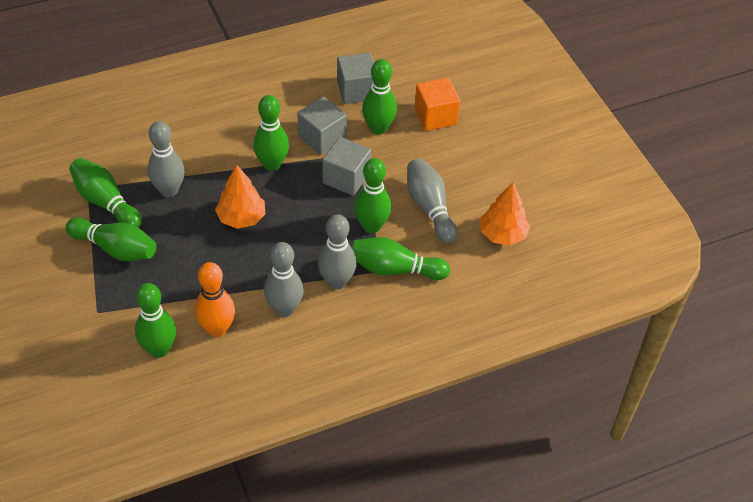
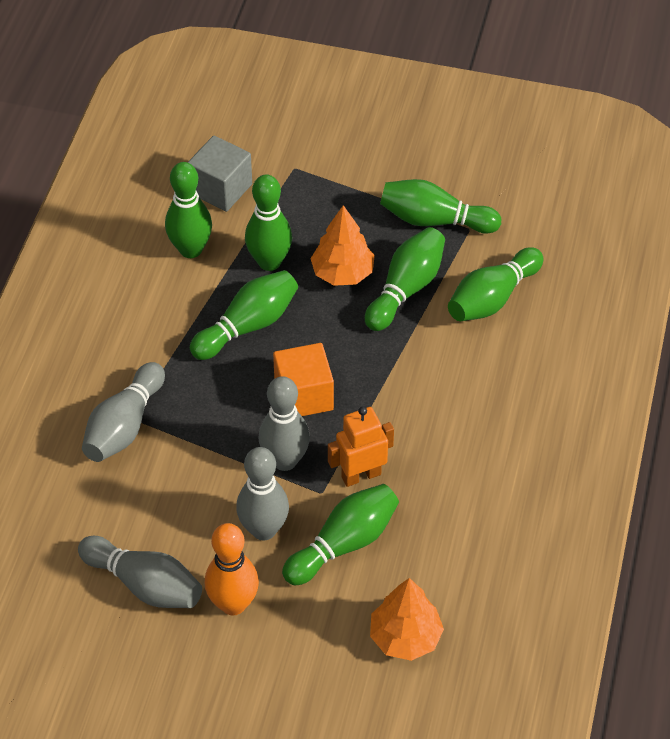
grey cube: 3 -> 1
orange robot: 0 -> 1

